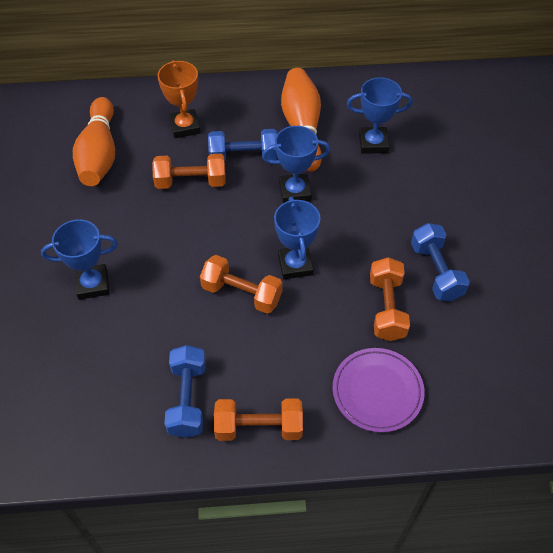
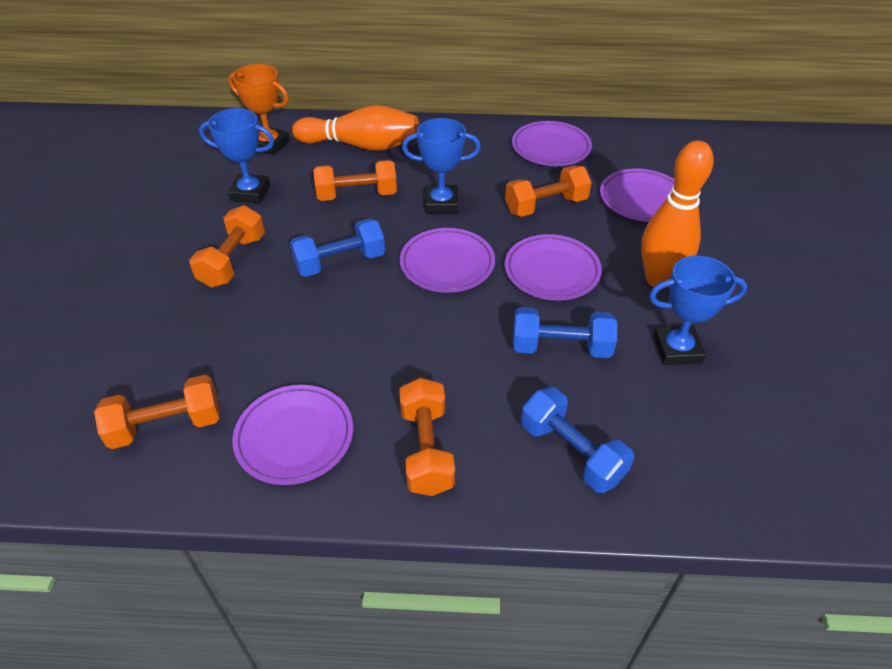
blue trophy: 4 -> 3
orange dumbbell: 4 -> 5
purple plate: 1 -> 5

